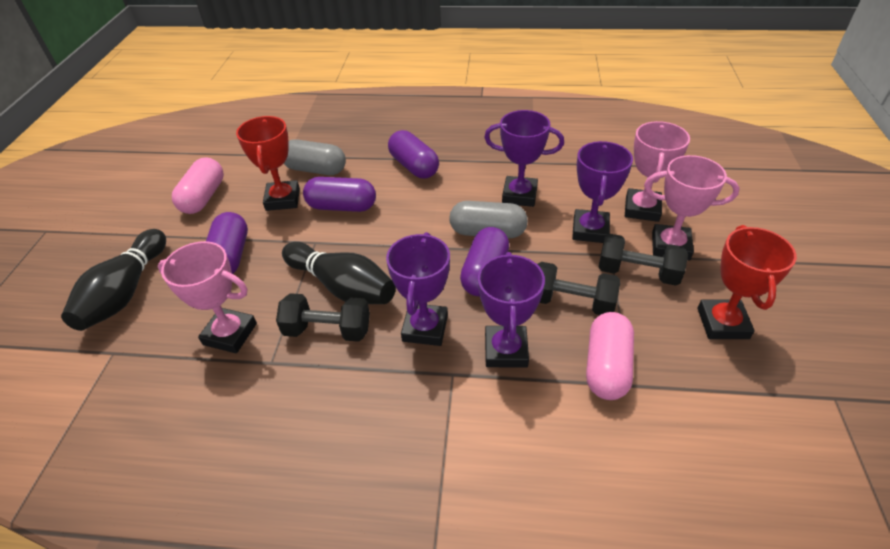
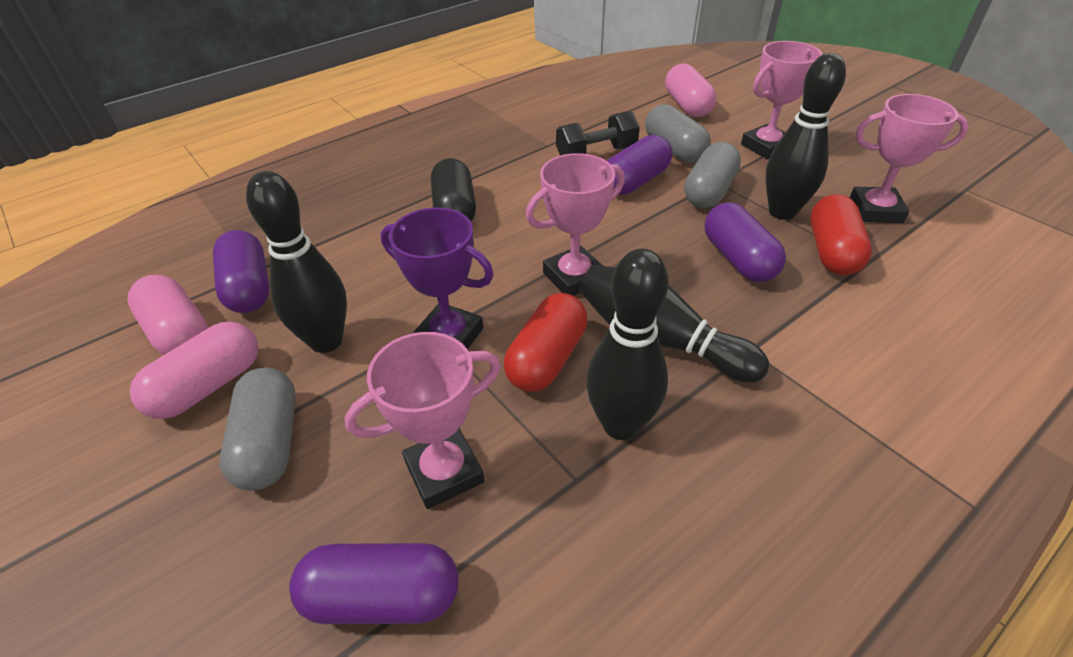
black bowling pin: 2 -> 4
black capsule: 0 -> 1
black dumbbell: 3 -> 1
grey capsule: 2 -> 3
pink capsule: 2 -> 3
pink trophy: 3 -> 4
purple trophy: 4 -> 1
red capsule: 0 -> 2
red trophy: 2 -> 0

